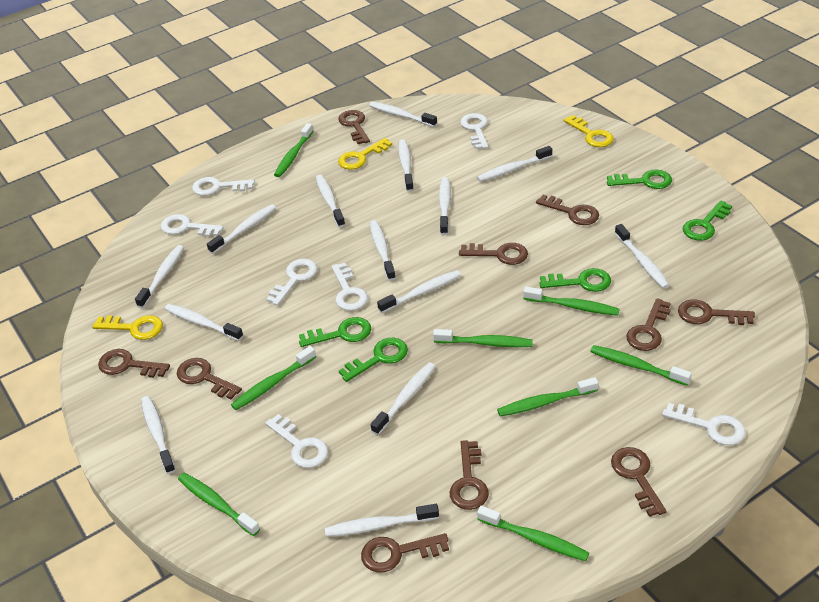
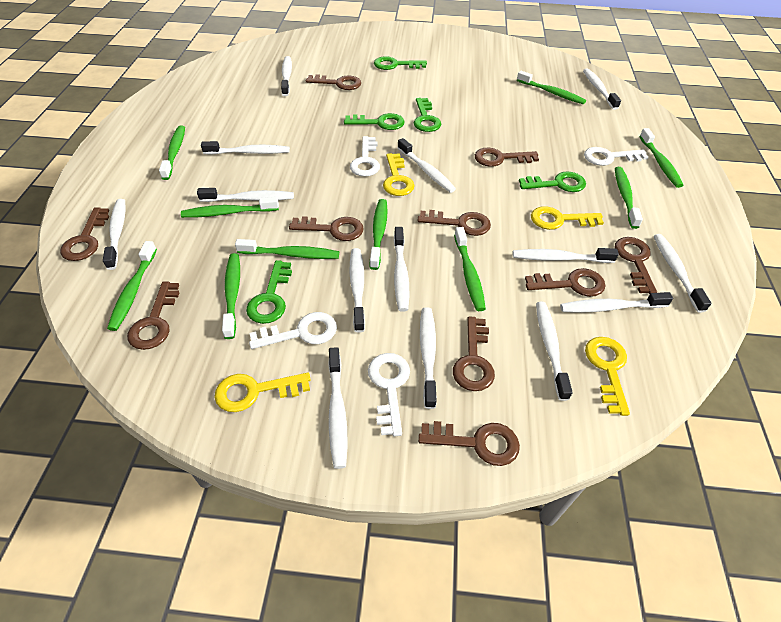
green toothbrush: 8 -> 10
white key: 7 -> 4
yellow key: 3 -> 4

